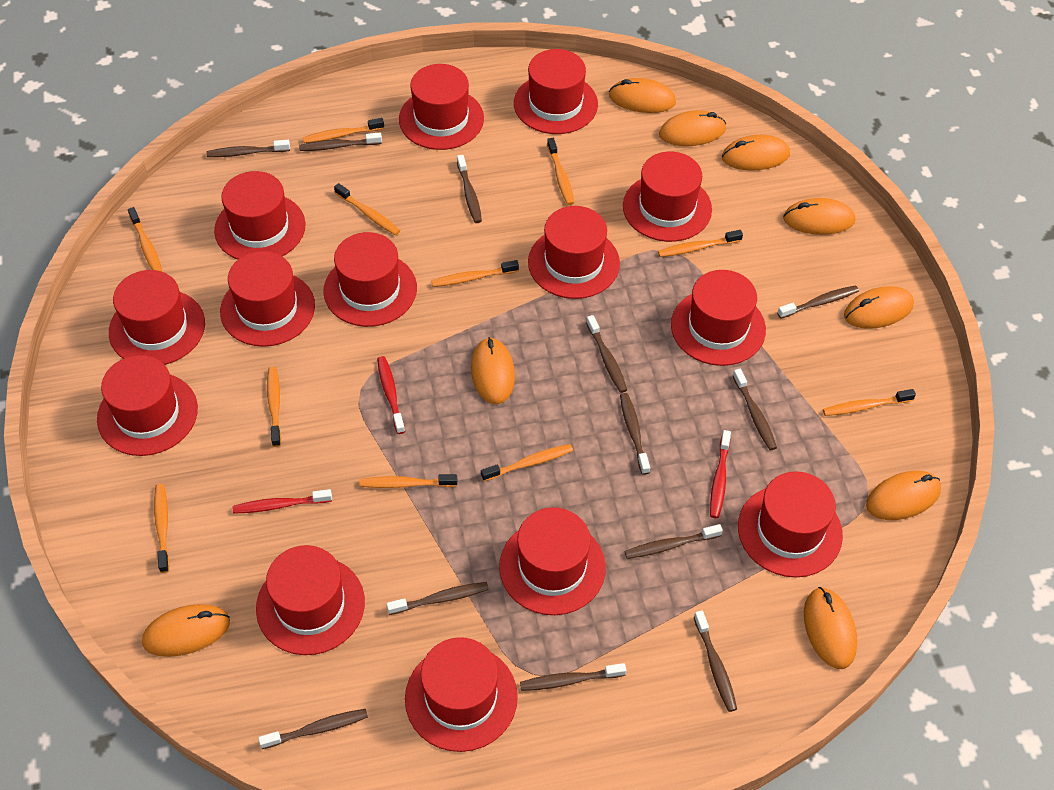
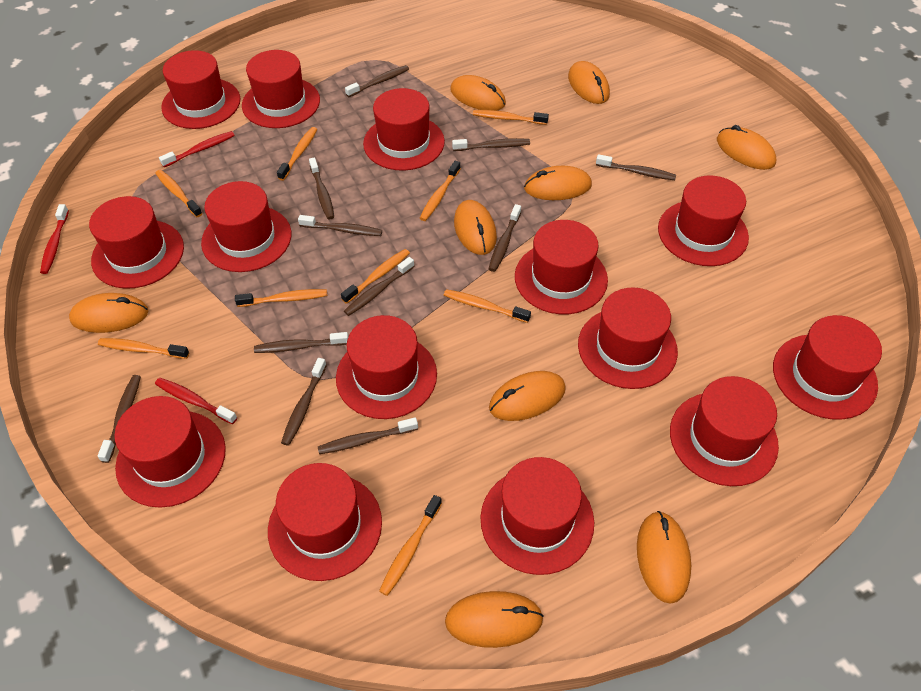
brown toothbrush: 12 -> 11
orange toothbrush: 11 -> 9

